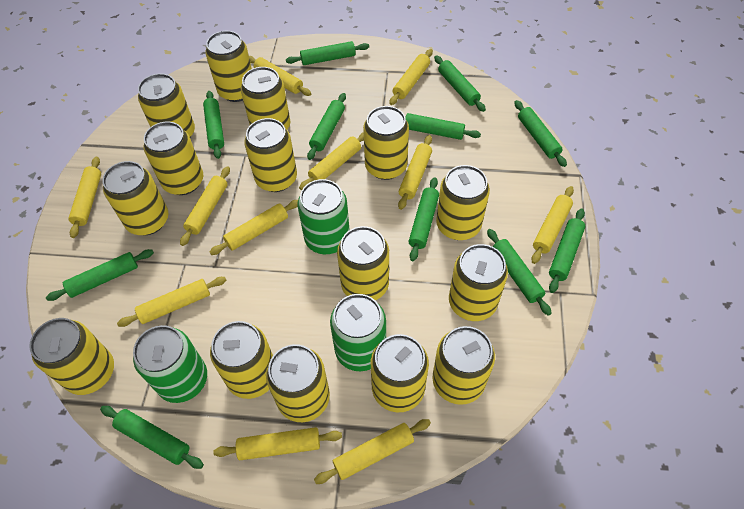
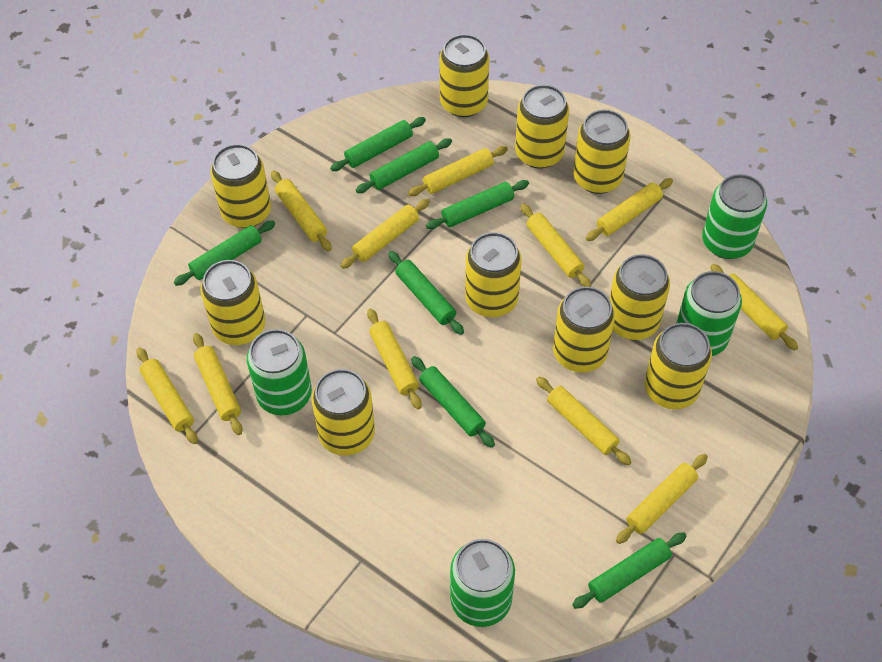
green can: 3 -> 4
green rolling pin: 11 -> 7
yellow can: 15 -> 10

